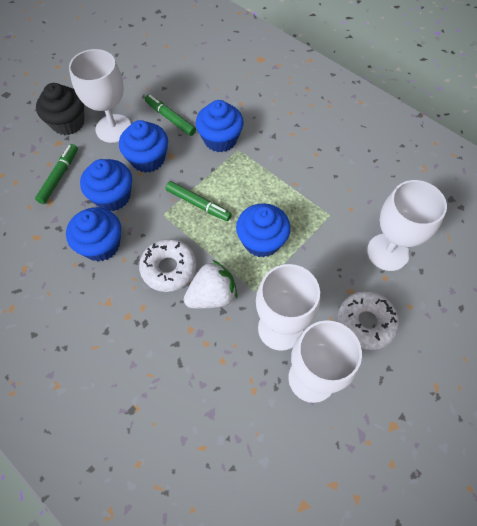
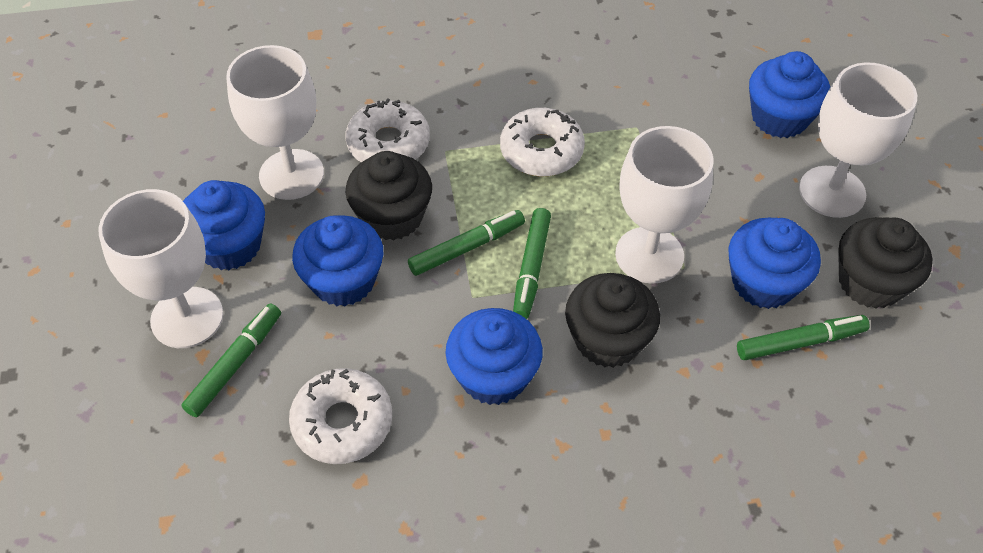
black cupcake: 1 -> 3
green marker: 3 -> 4
white donut: 2 -> 3
white strawberry: 1 -> 0

